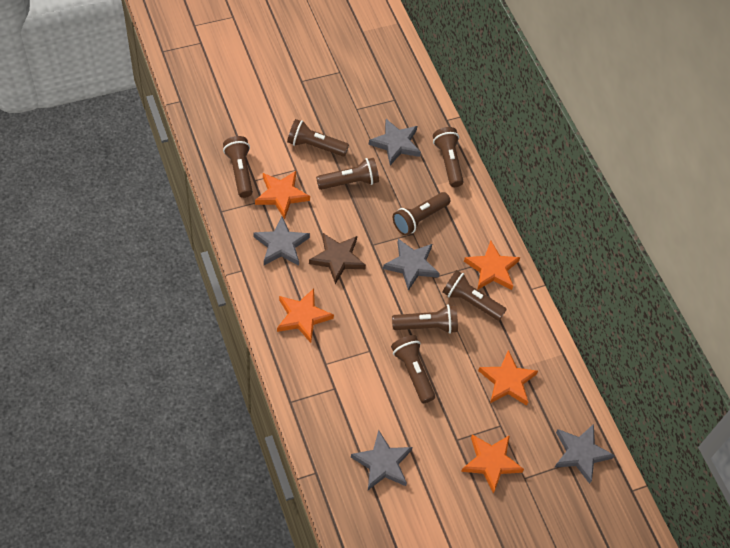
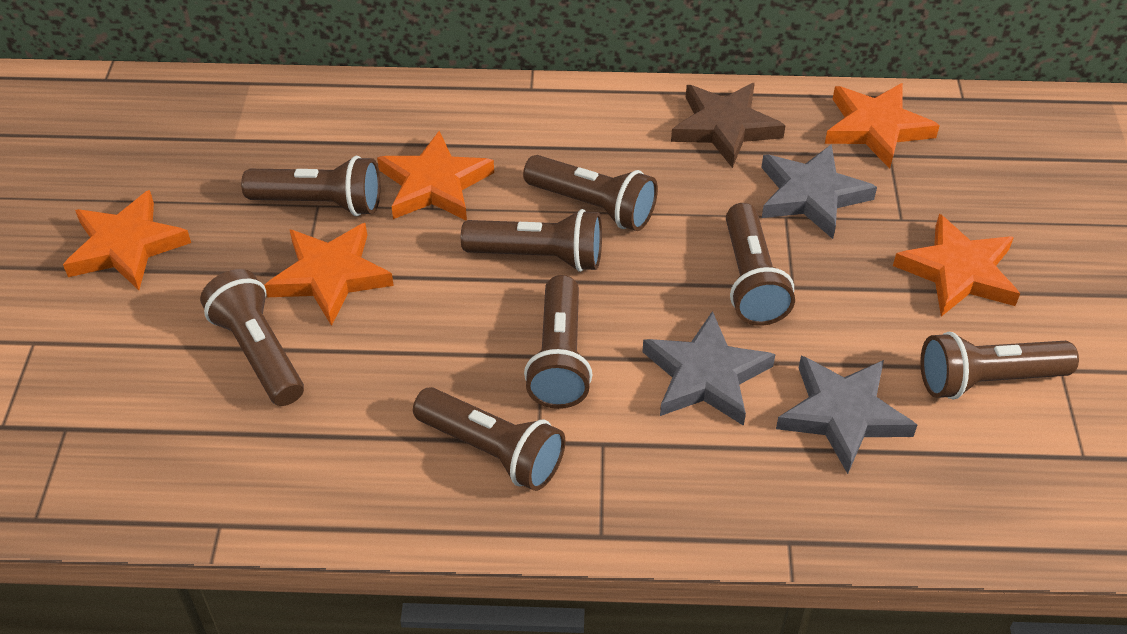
grey star: 5 -> 3

